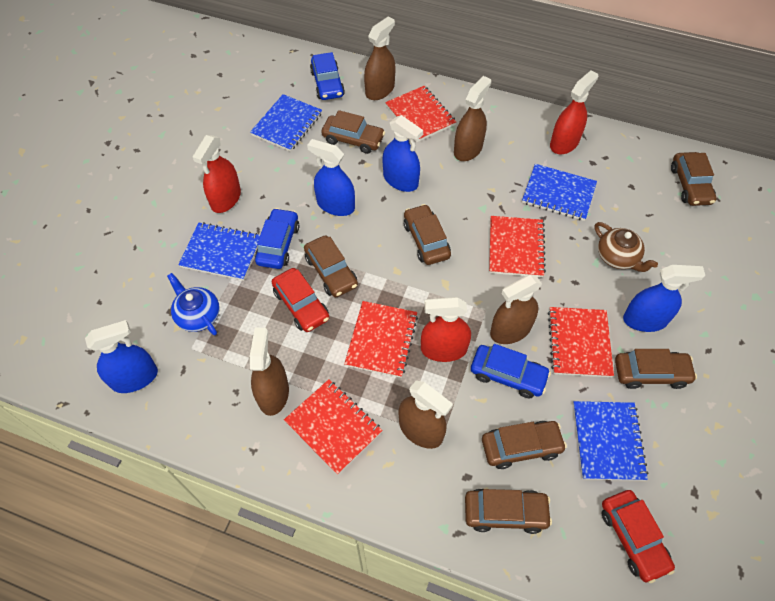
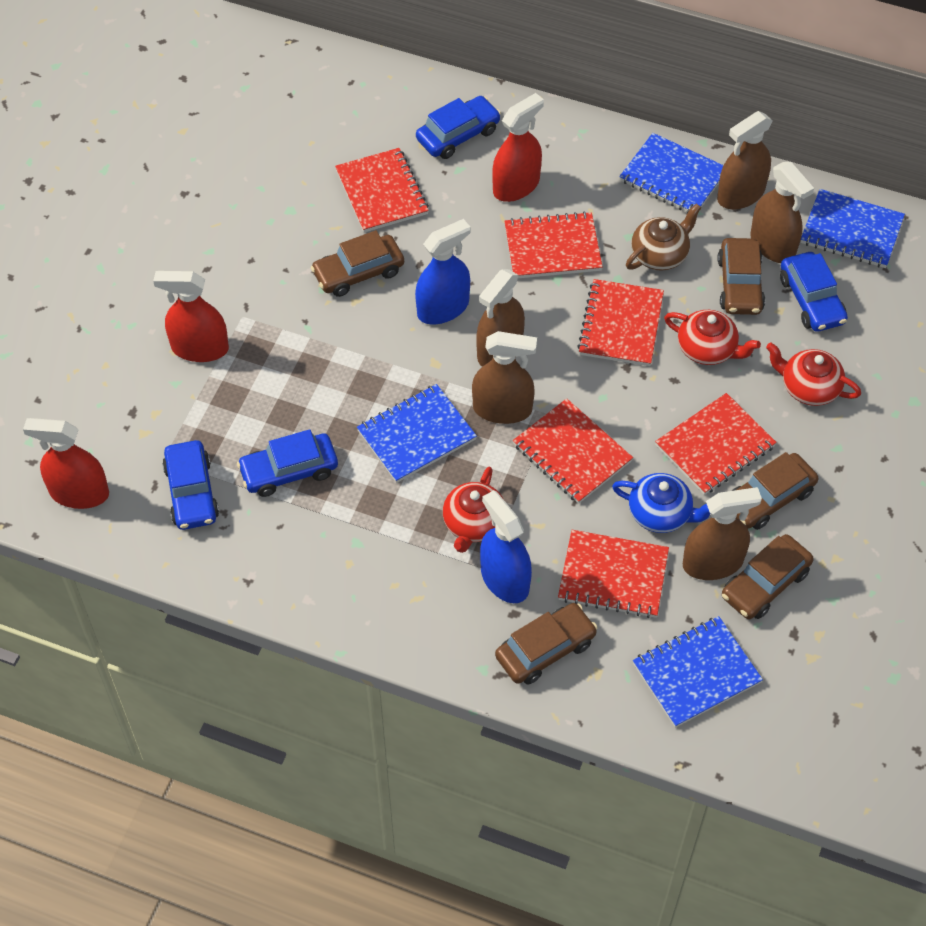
blue car: 3 -> 4
blue spray bottle: 4 -> 2
brown car: 7 -> 5
red car: 2 -> 0
red notebook: 5 -> 6
red teapot: 0 -> 3

